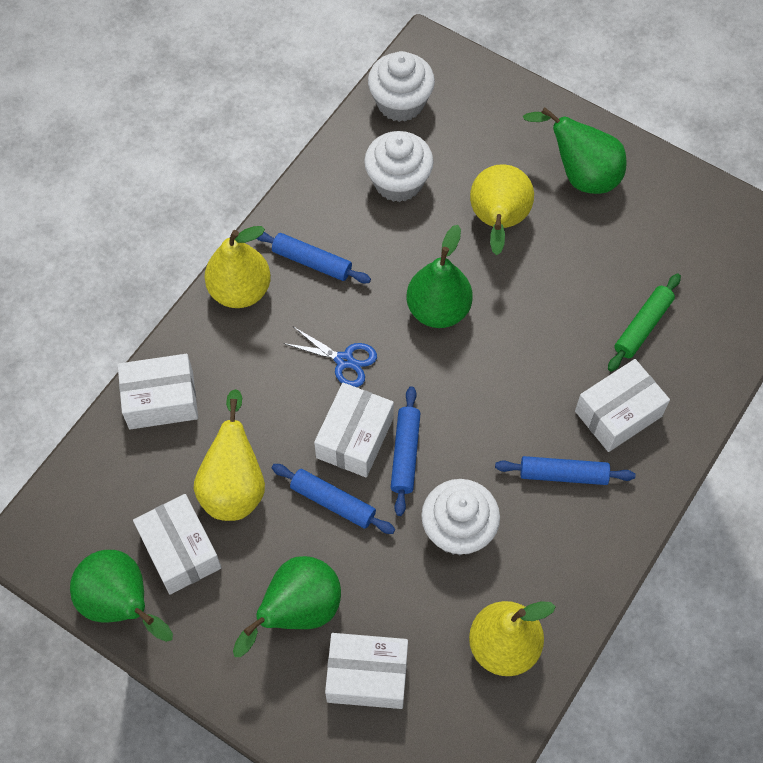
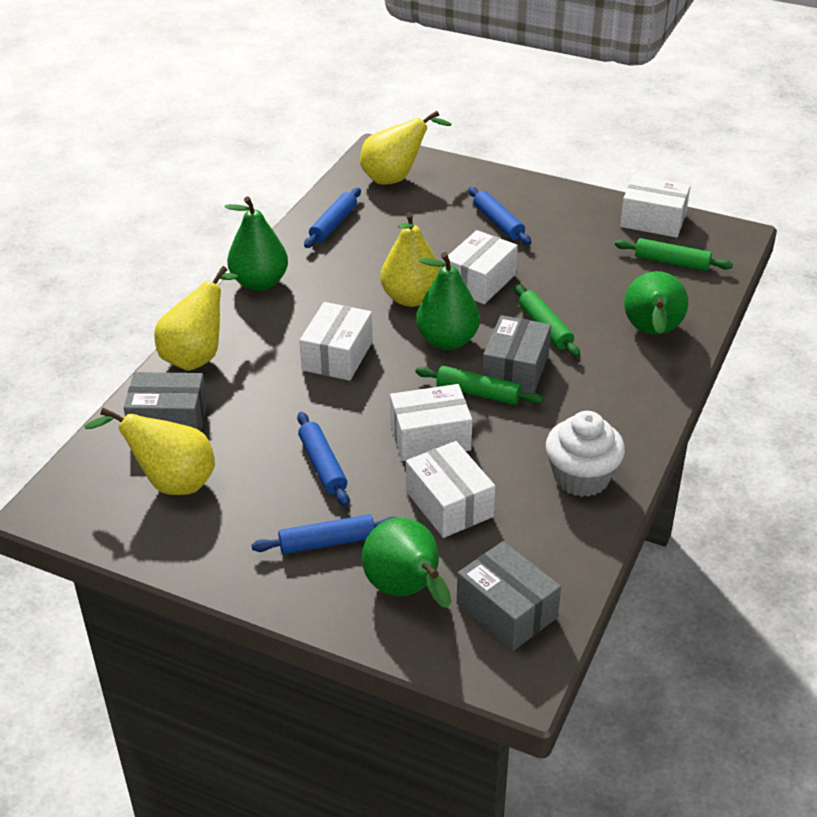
blue scissors: 1 -> 0
green rolling pin: 1 -> 3
grey box: 0 -> 3
white cupcake: 3 -> 1

